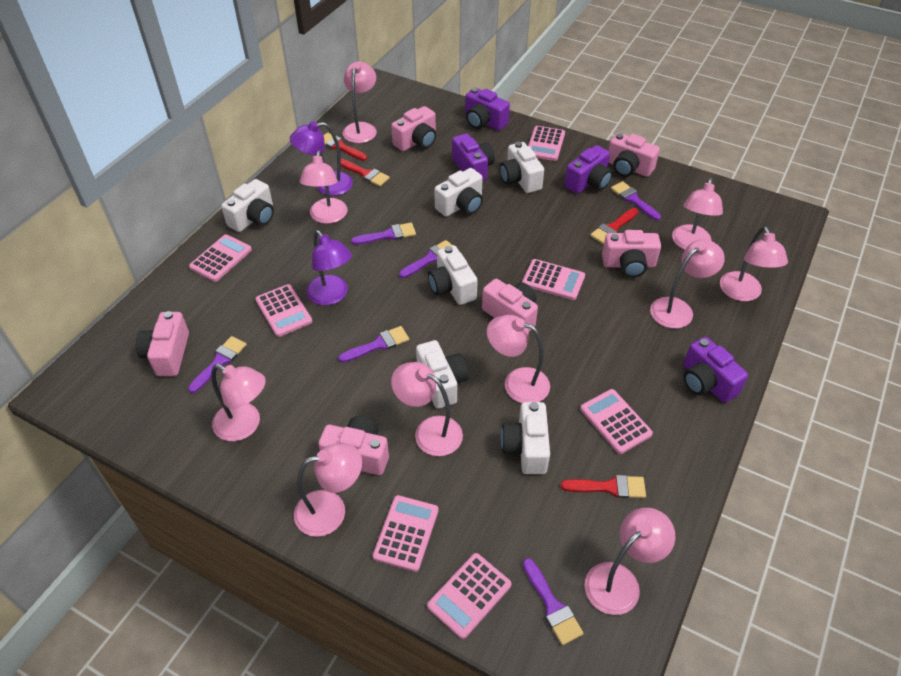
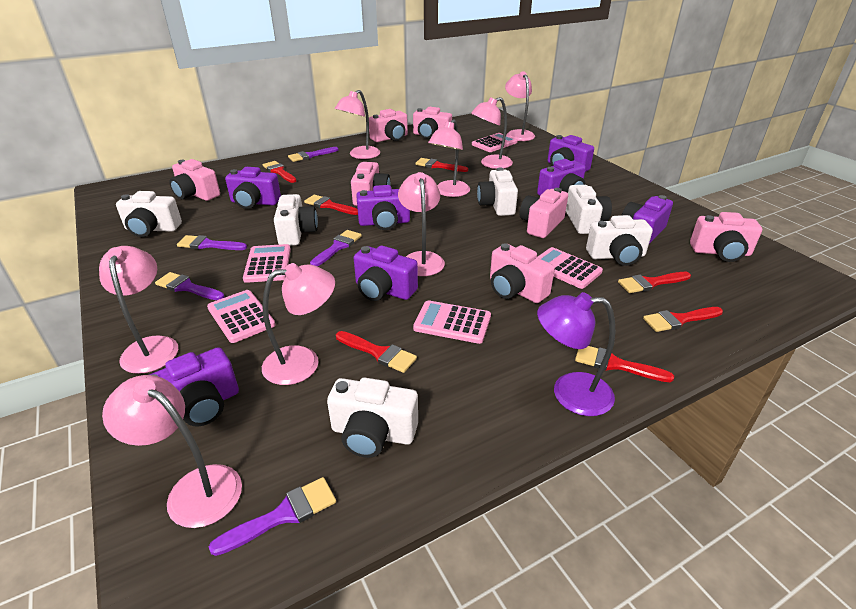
pink calculator: 7 -> 5
pink camera: 6 -> 7
pink lamp: 10 -> 8
purple brush: 6 -> 5
purple camera: 4 -> 7
purple lamp: 2 -> 1
red brush: 4 -> 7

